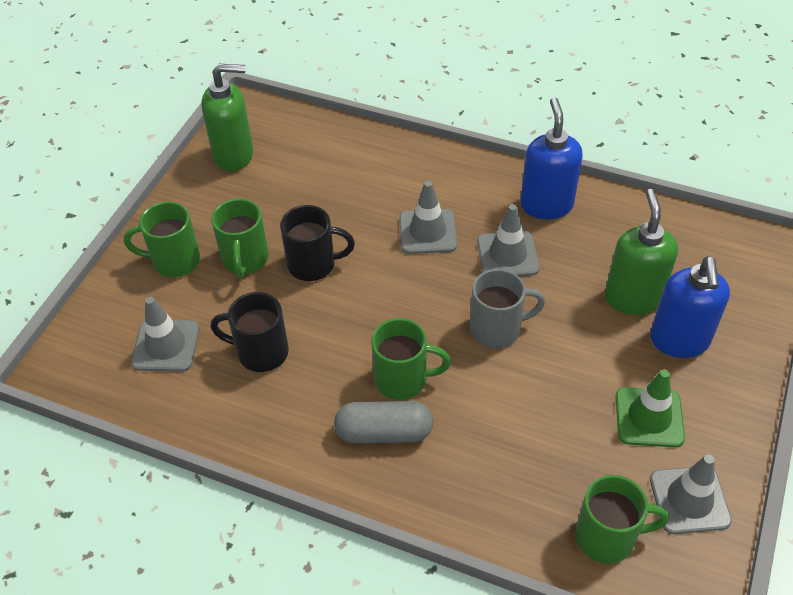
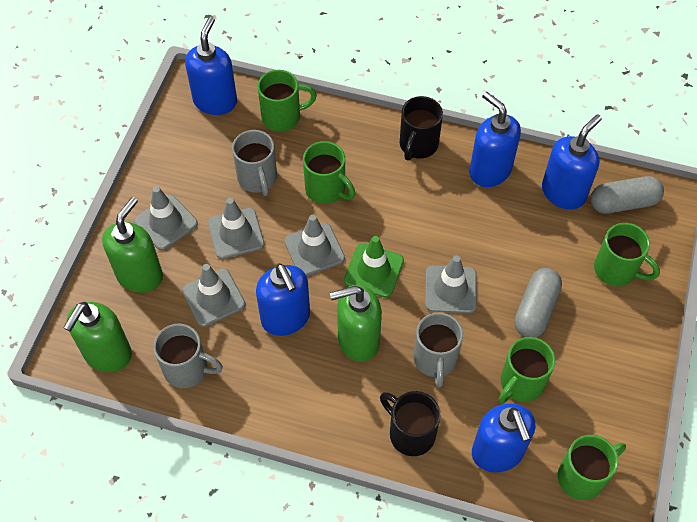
blue soap dispenser: 2 -> 5
green mug: 4 -> 5
green soap dispenser: 2 -> 3
grey capsule: 1 -> 2
grey mug: 1 -> 3
grey traffic cone: 4 -> 5

